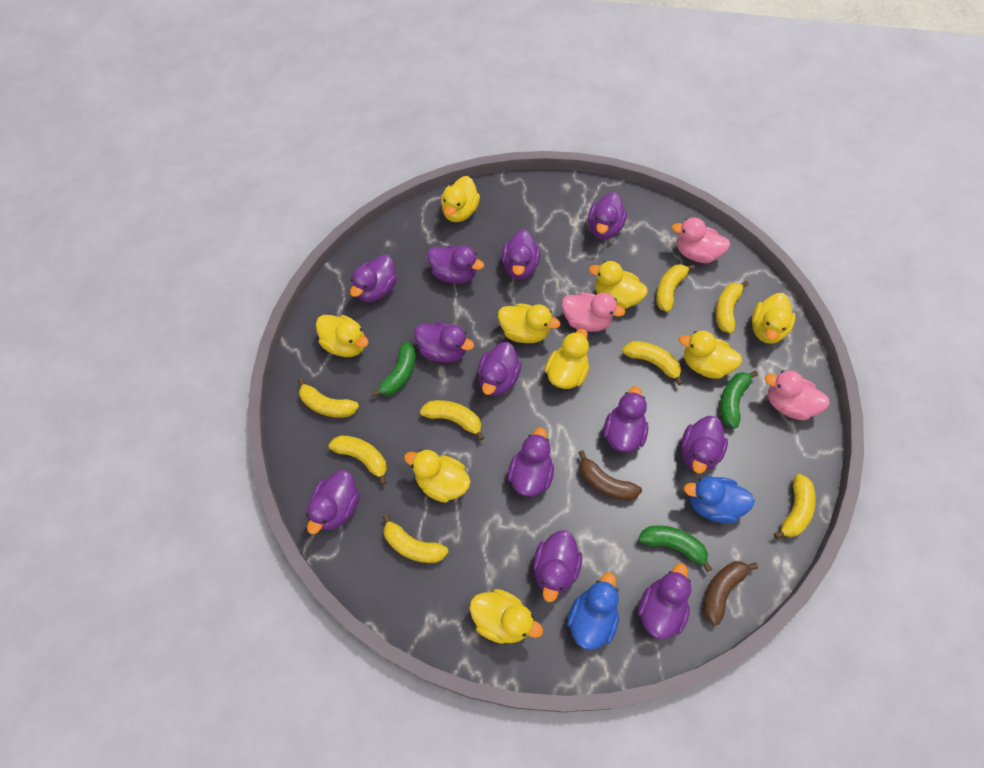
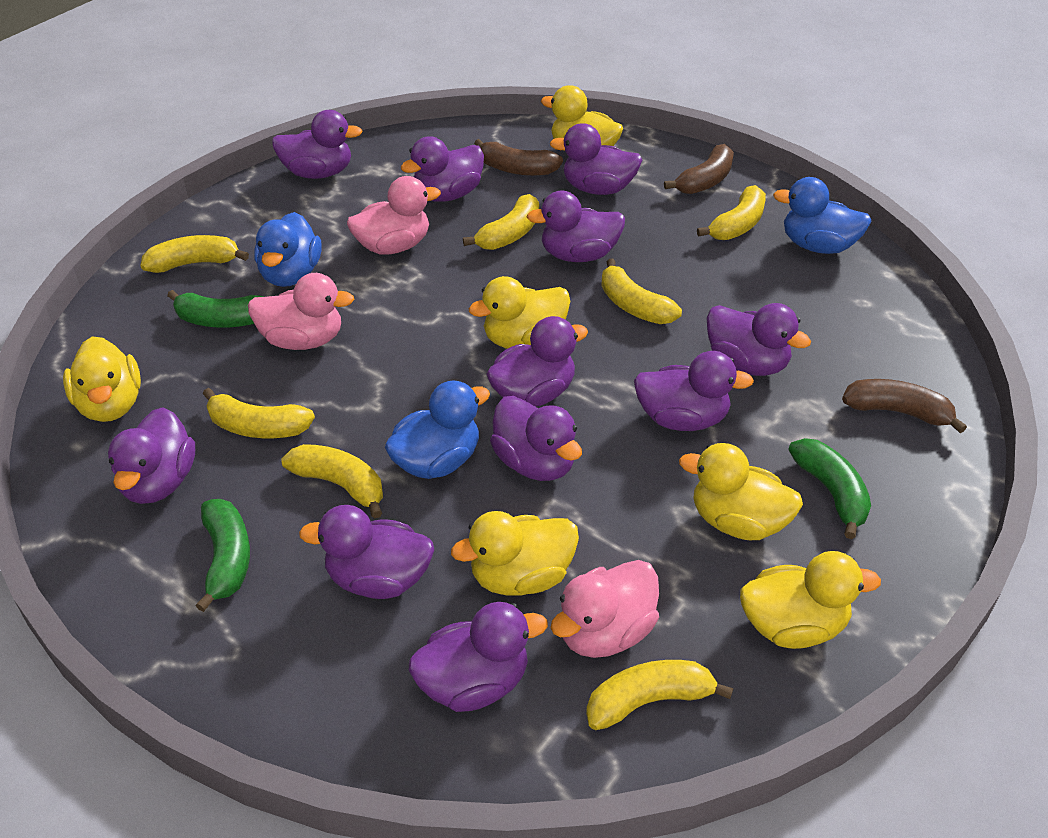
blue duck: 2 -> 3
brown banana: 2 -> 3
purple duck: 12 -> 11
yellow banana: 8 -> 7
yellow duck: 9 -> 6

